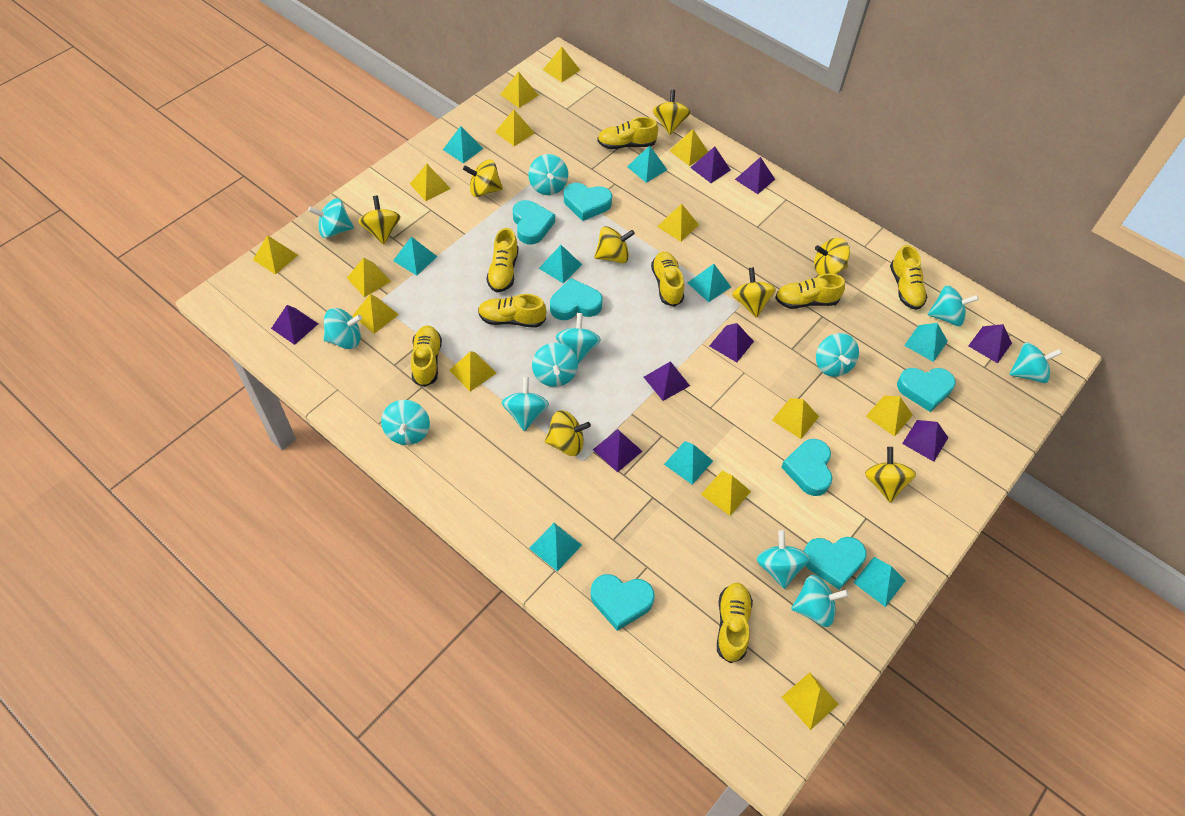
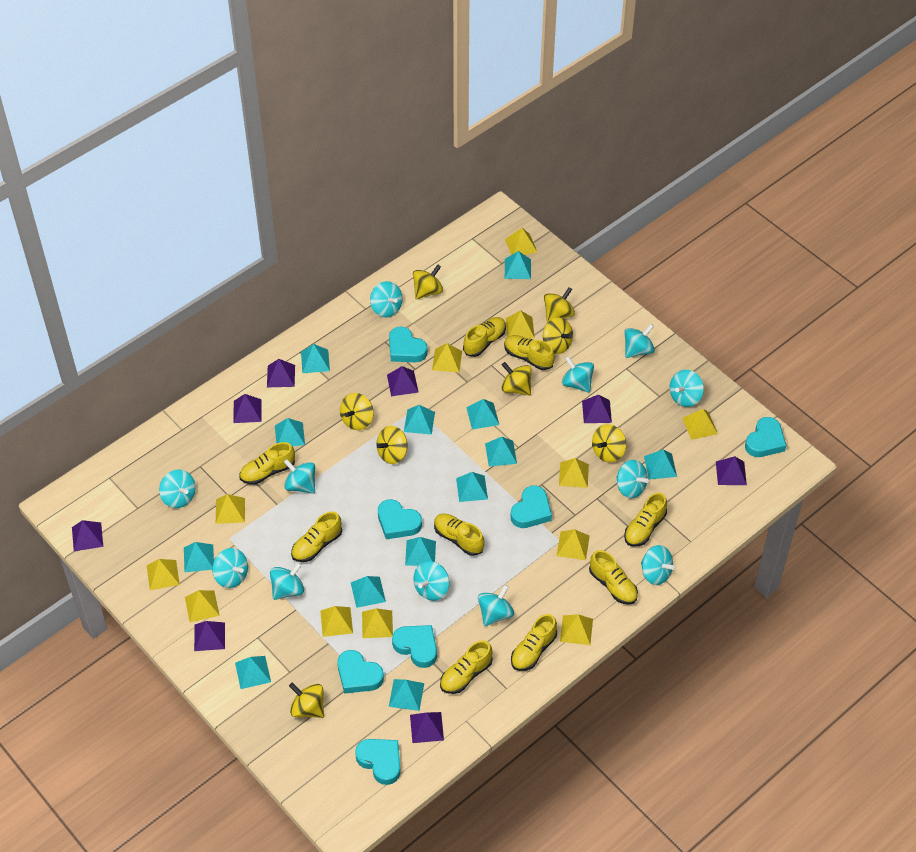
turquoise pyramid: 9 -> 13
yellow pyramid: 14 -> 12
yellow shoe: 8 -> 9

